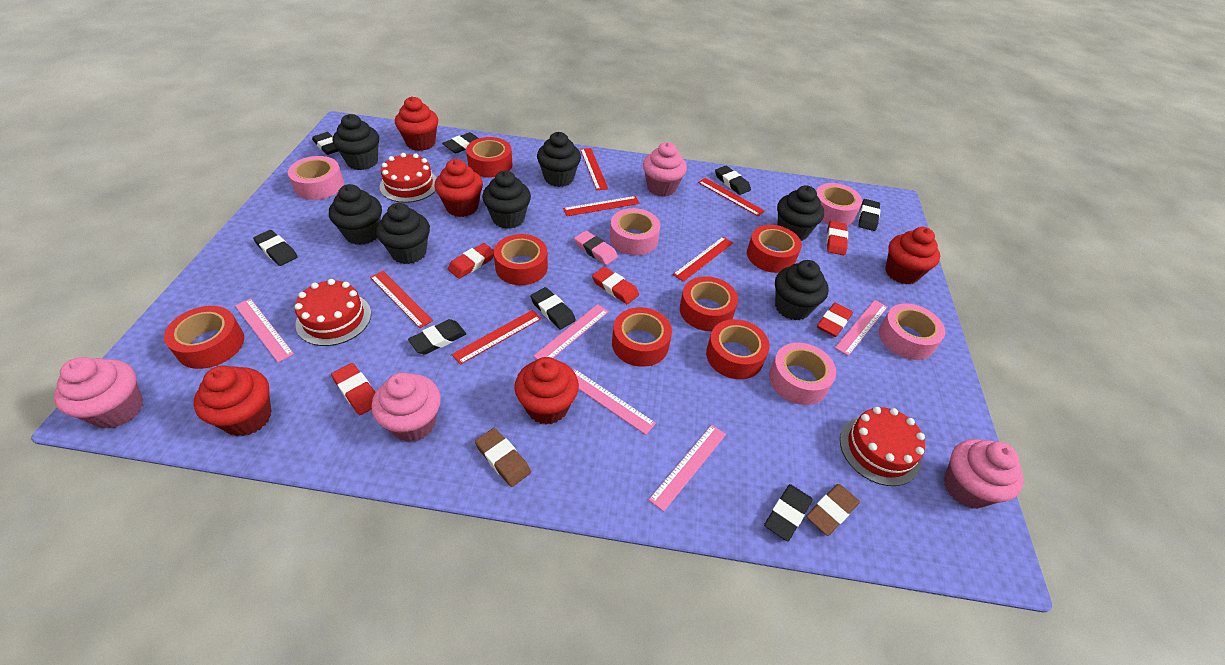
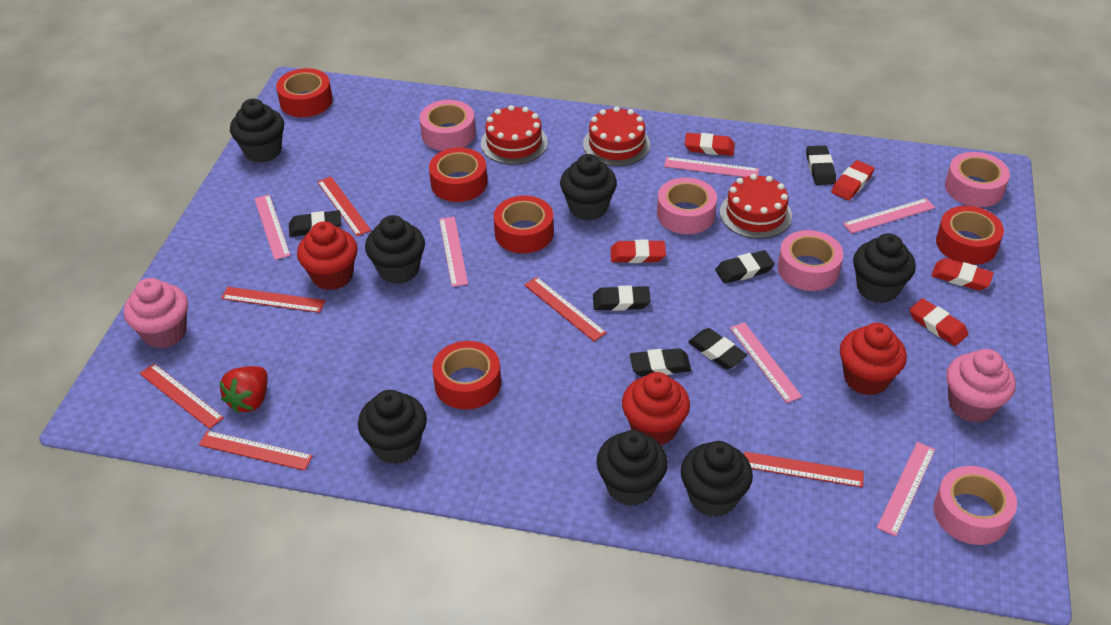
black eraser: 8 -> 6
brown eraser: 2 -> 0
pink cupcake: 4 -> 2
pink eraser: 1 -> 0
pink ruler: 5 -> 6
red cupcake: 5 -> 3
red strawberry: 0 -> 1
red tape: 7 -> 5

